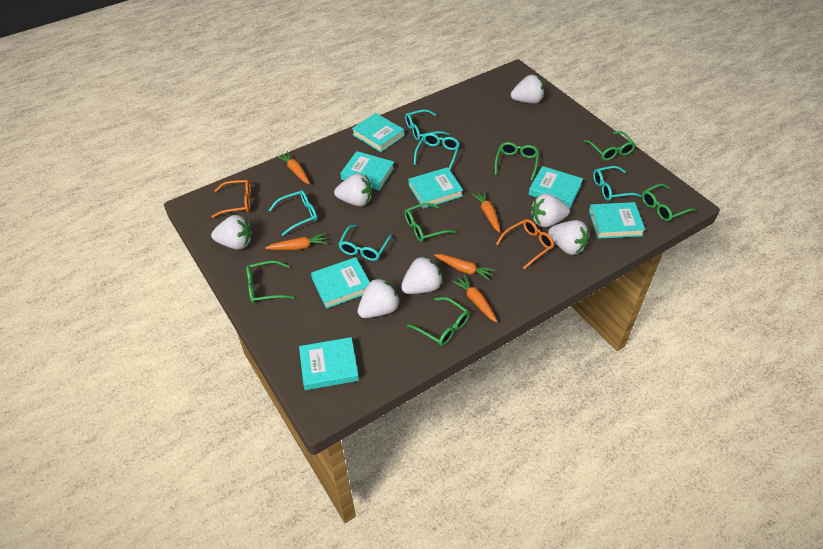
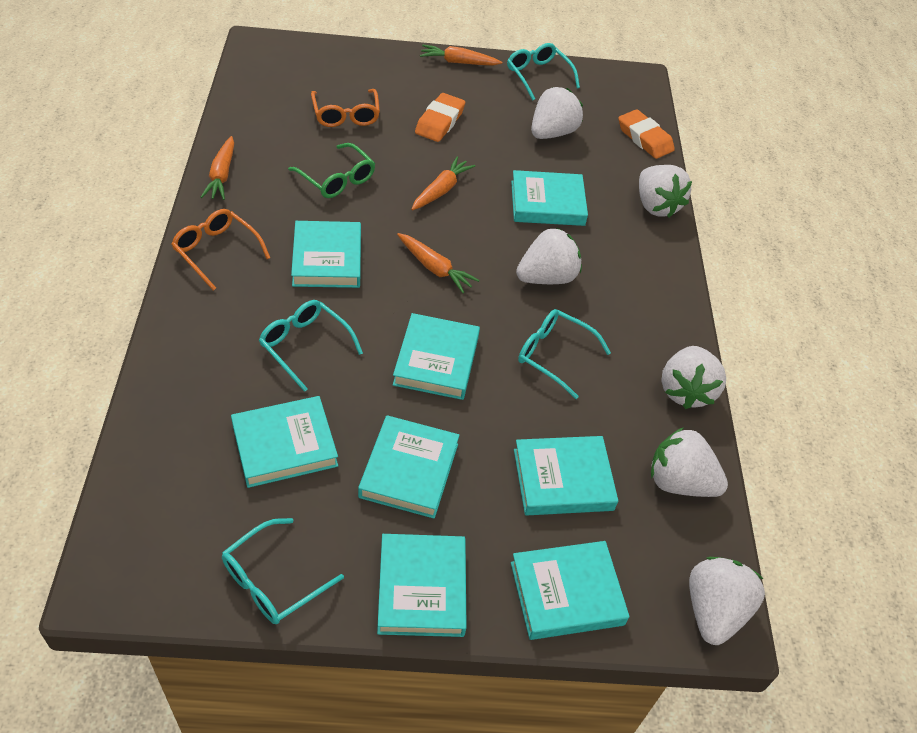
green glasses: 6 -> 1
orange carrot: 5 -> 4
orange eraser: 0 -> 2
turquoise book: 7 -> 8
turquoise glasses: 5 -> 4
white strawberry: 7 -> 6

